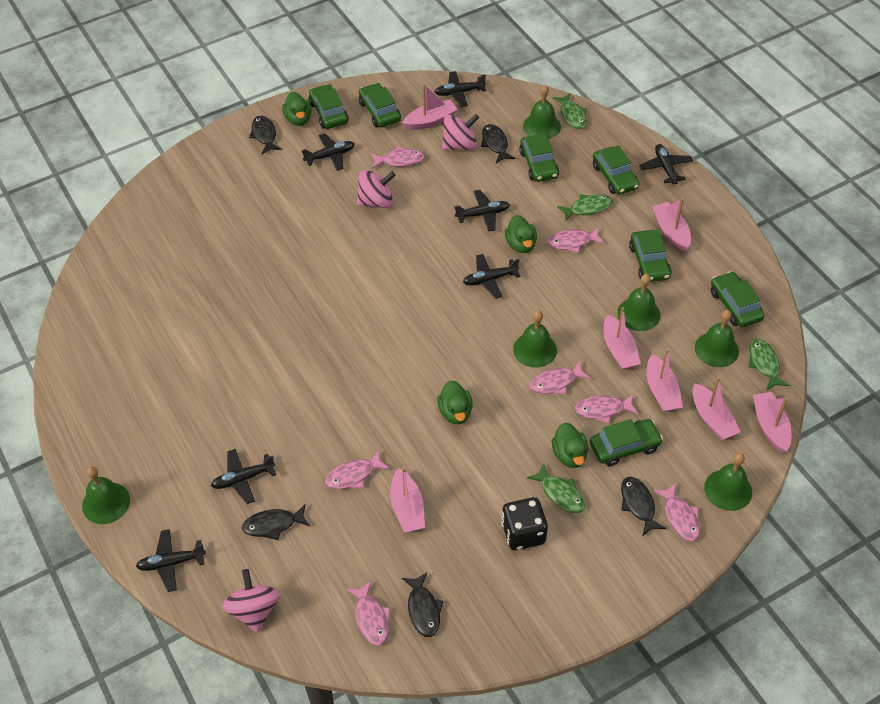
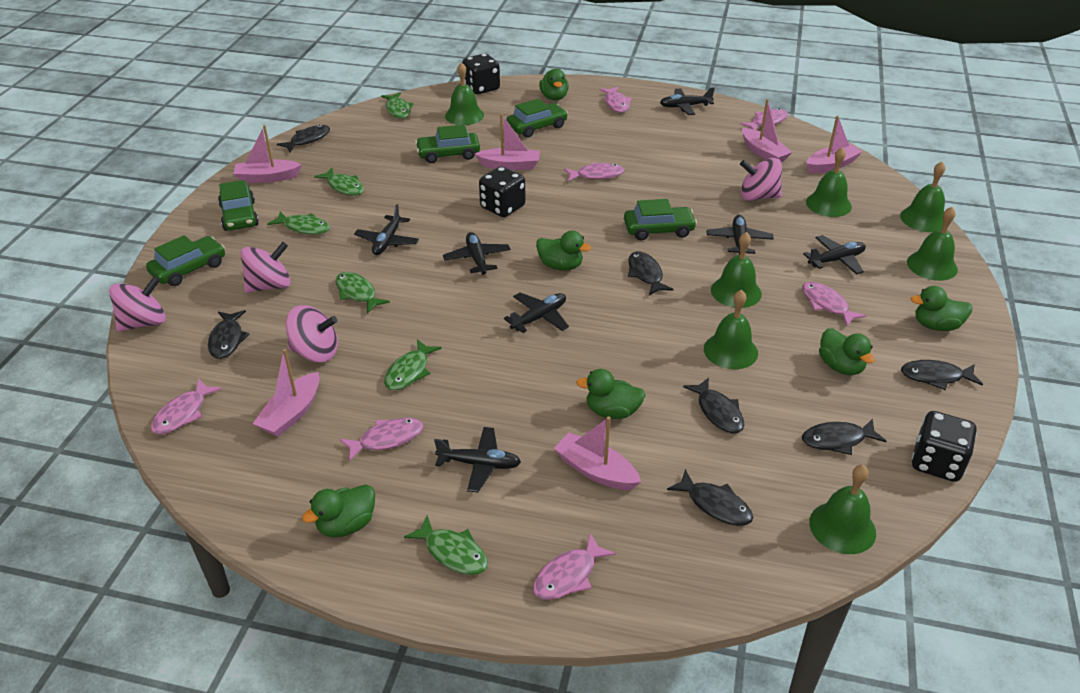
black dice: 1 -> 3
black fish: 5 -> 7
green bell: 6 -> 7
green car: 7 -> 5
green duck: 4 -> 6
green fish: 4 -> 6
pink boat: 7 -> 6
pink spinning top: 3 -> 4

